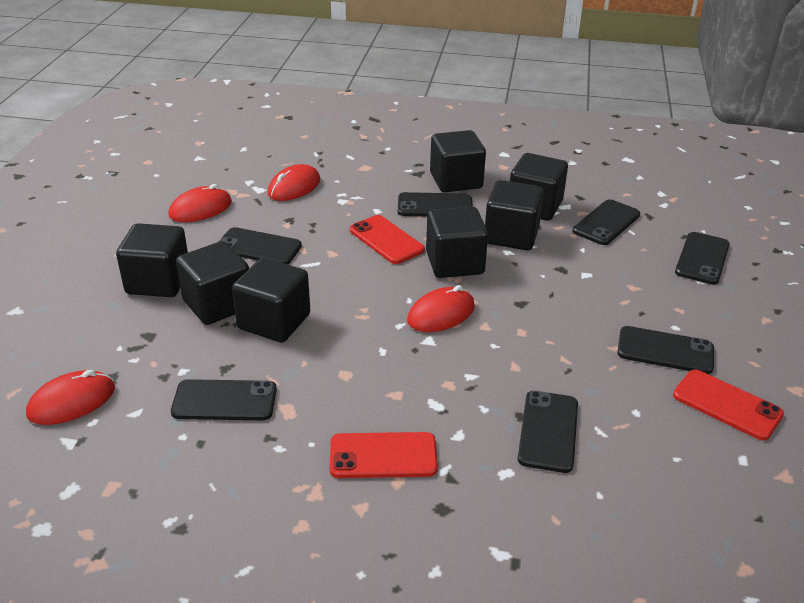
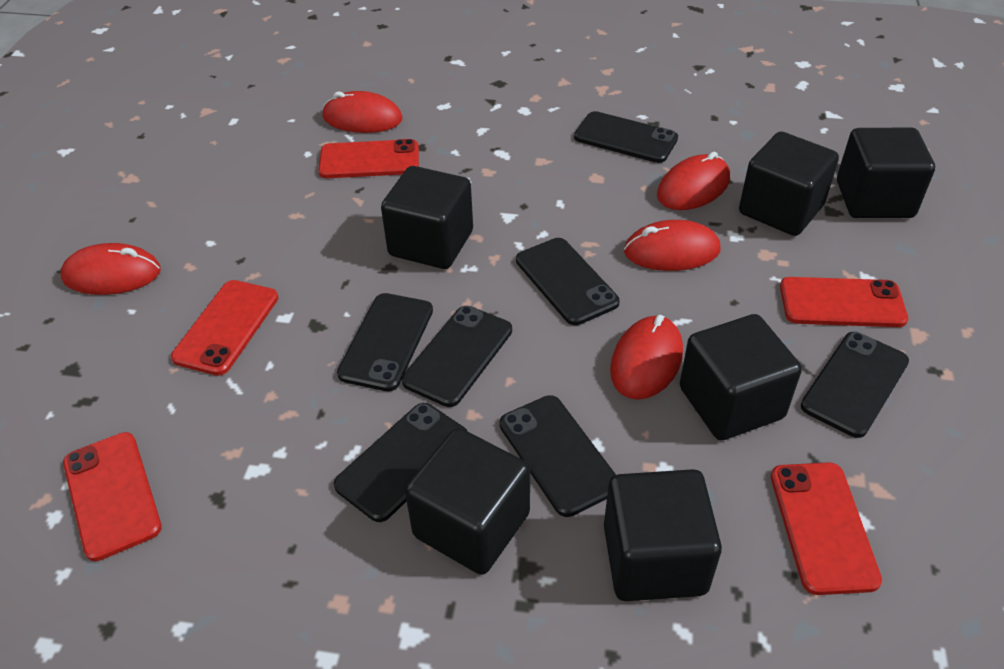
black cube: 7 -> 6
red mouse: 4 -> 5
red phone: 3 -> 5

